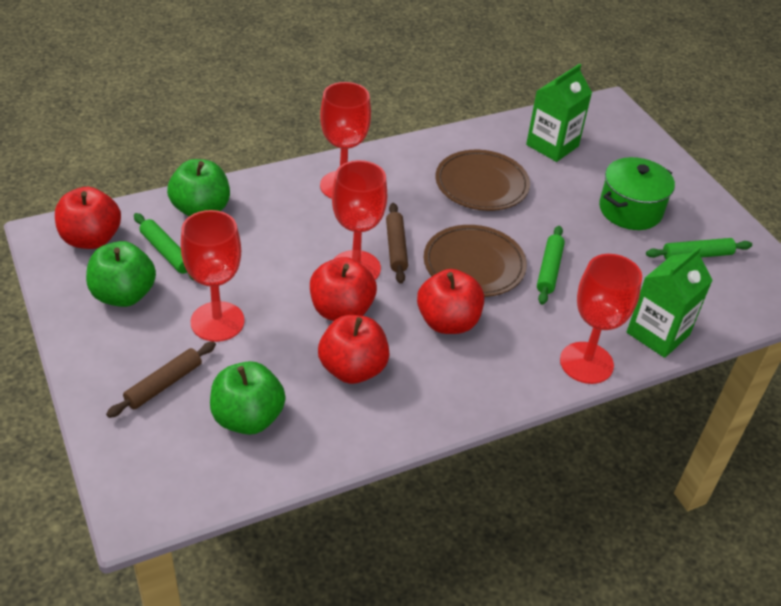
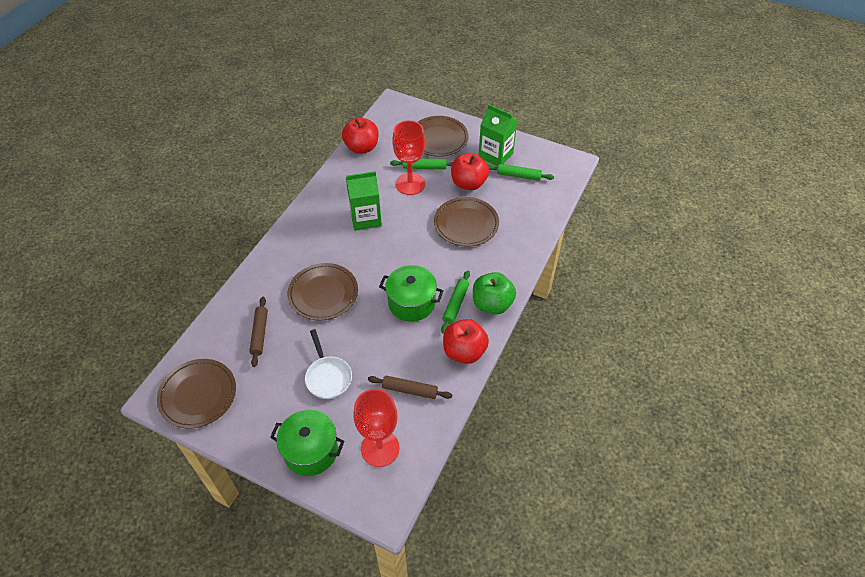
brown plate: 2 -> 4
green apple: 3 -> 1
green pot: 1 -> 2
red apple: 4 -> 3
red goblet: 4 -> 2
white pan: 0 -> 1

